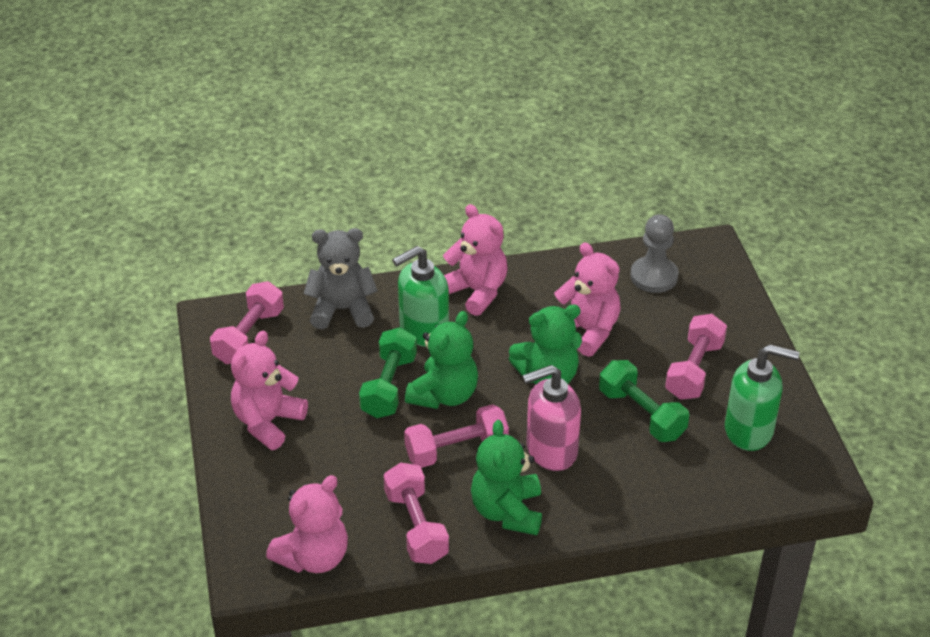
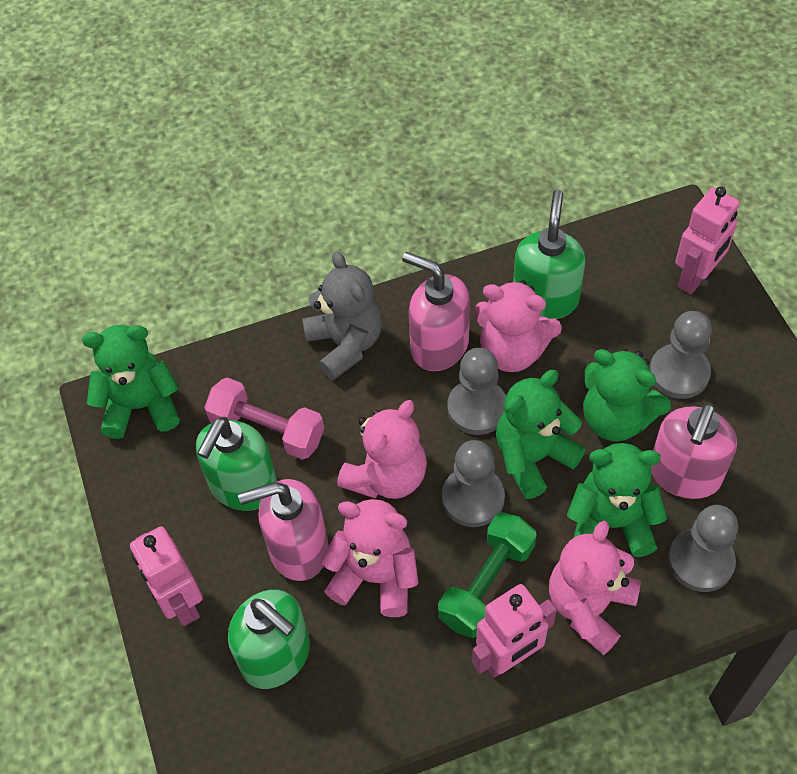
green dumbbell: 2 -> 1
green soap dispenser: 2 -> 3
green teddy bear: 3 -> 4
grey pawn: 1 -> 4
pink dumbbell: 4 -> 1
pink robot: 0 -> 3
pink soap dispenser: 1 -> 3

